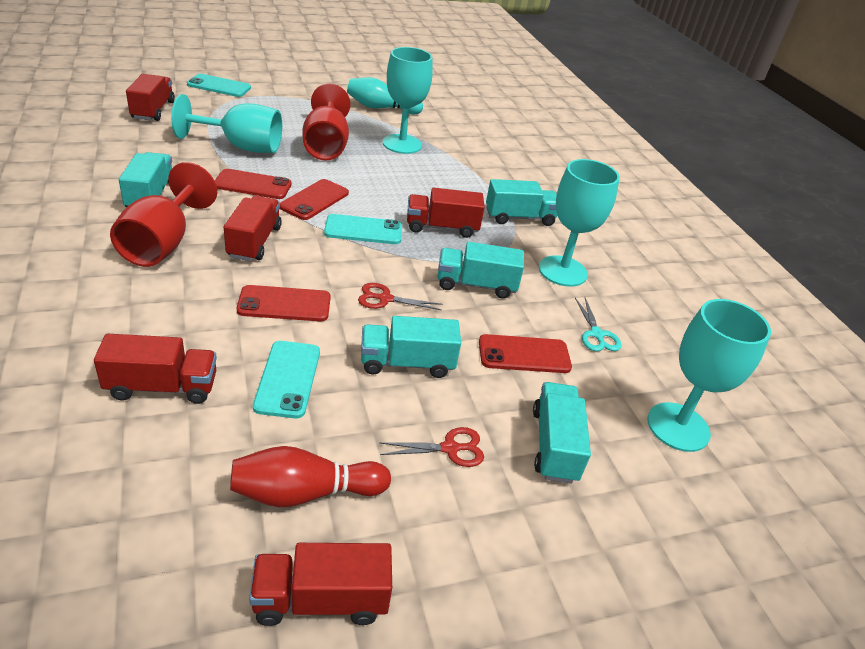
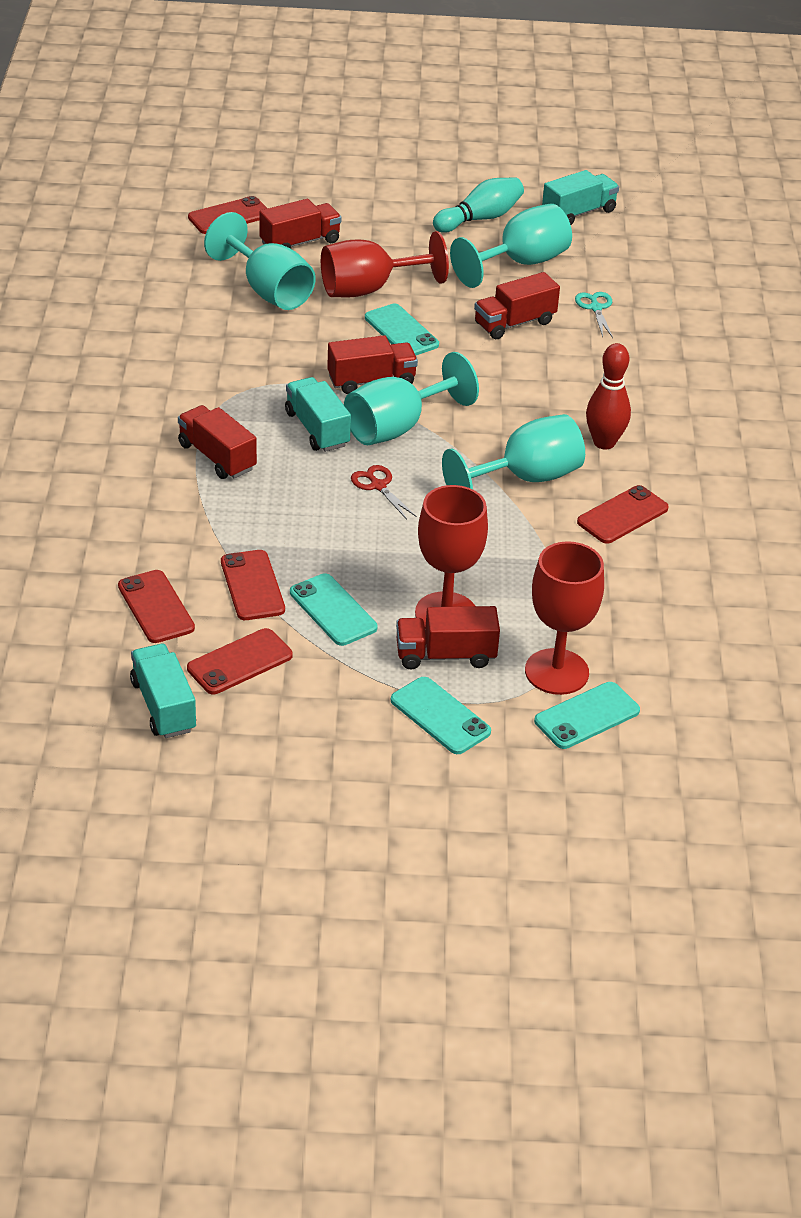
red goblet: 2 -> 3
red phone: 4 -> 5
red scissors: 2 -> 1
turquoise phone: 3 -> 4
turquoise truck: 5 -> 3

